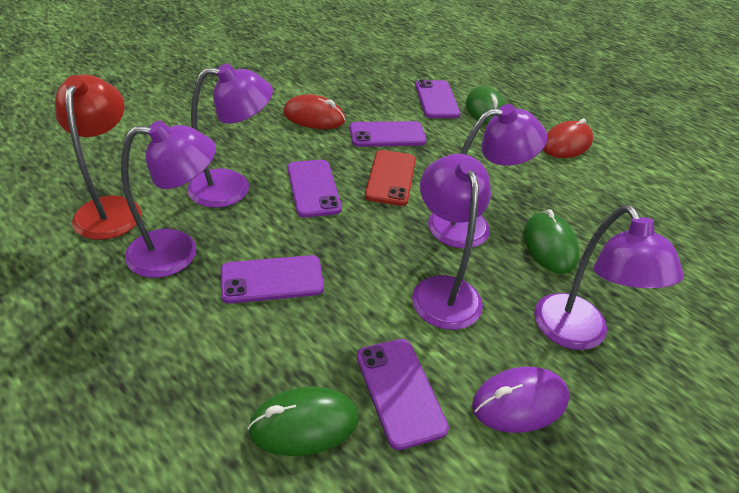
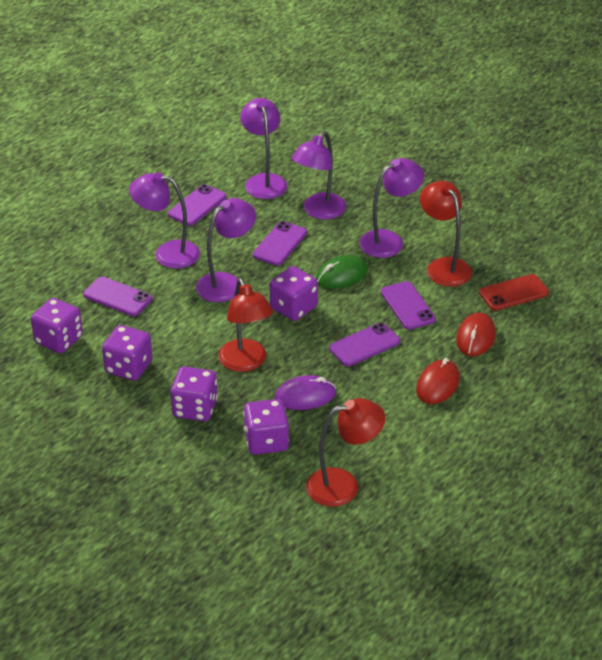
green mouse: 3 -> 1
purple dice: 0 -> 5
red lamp: 1 -> 3

